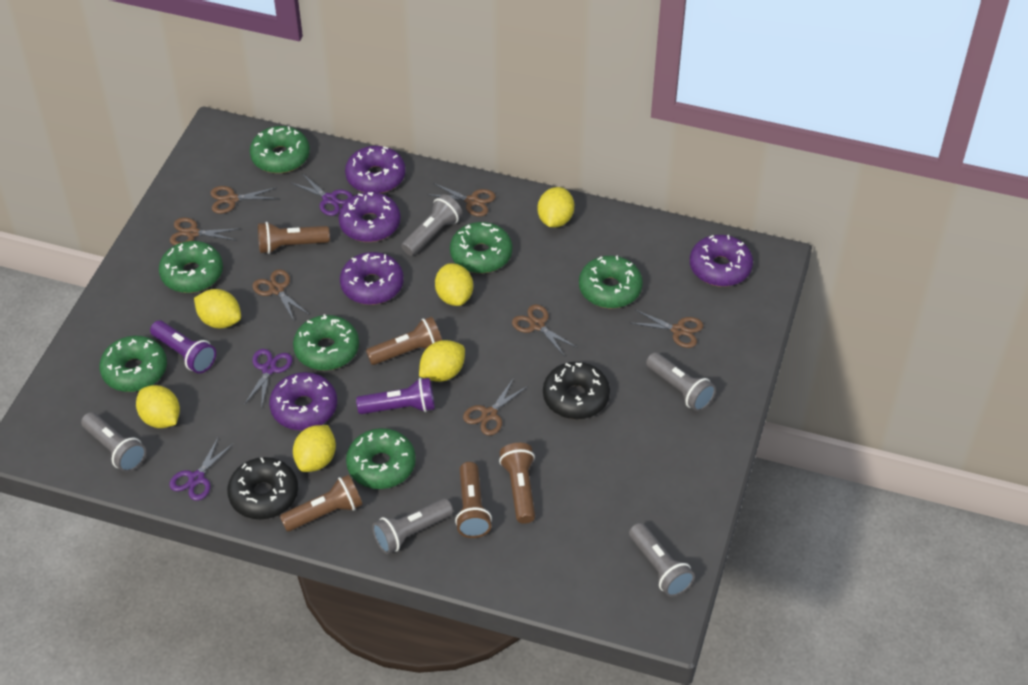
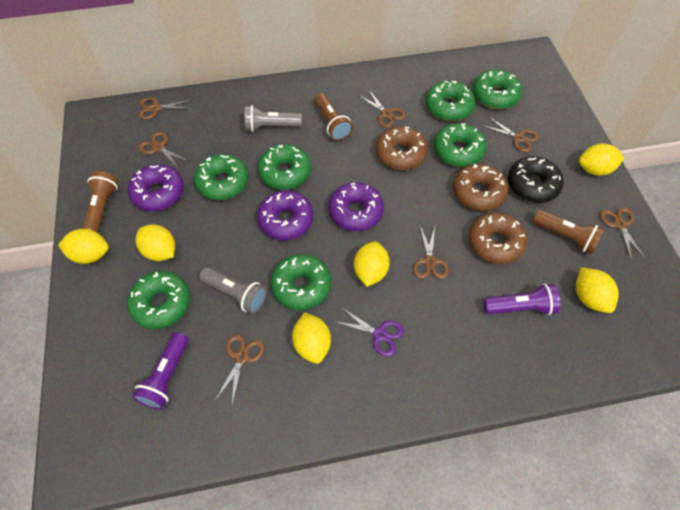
black donut: 2 -> 1
brown donut: 0 -> 3
brown flashlight: 5 -> 3
grey flashlight: 5 -> 2
purple donut: 5 -> 3
purple scissors: 3 -> 1

